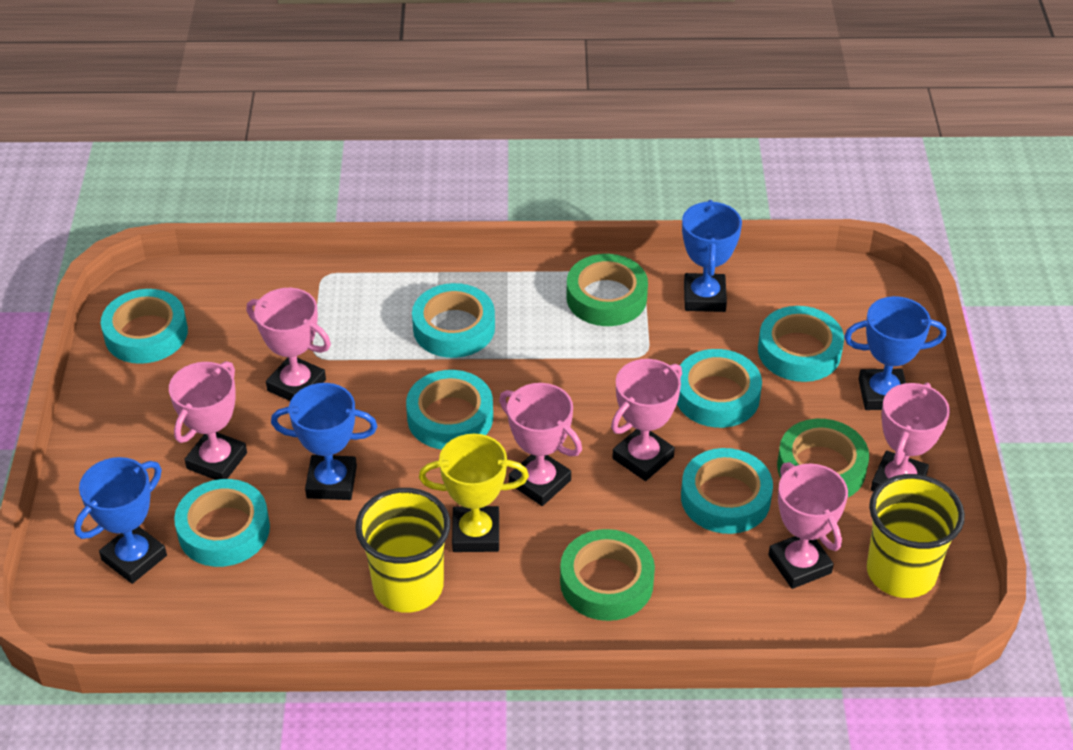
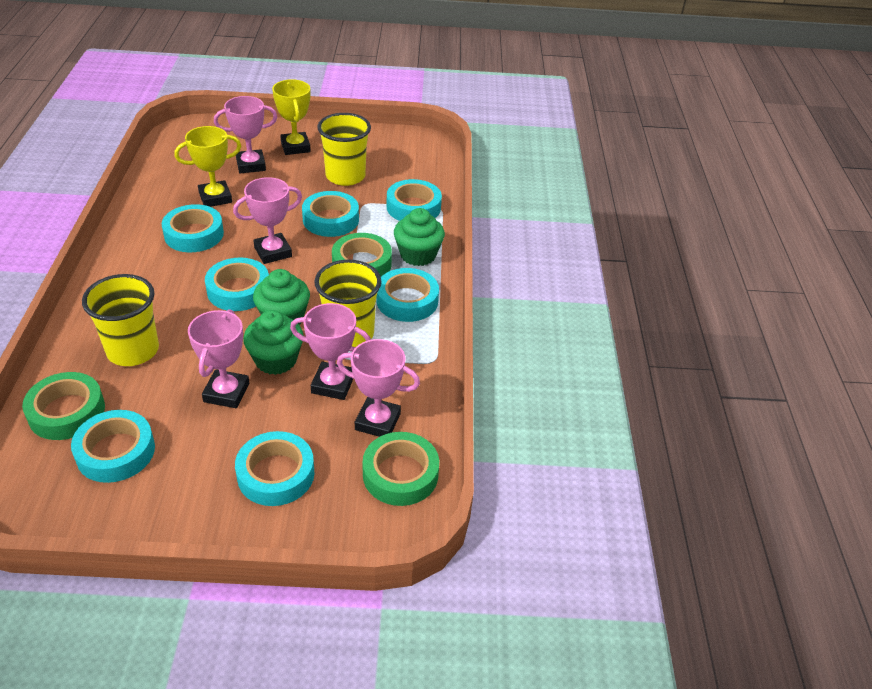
blue trophy: 4 -> 0
green cupcake: 0 -> 3
pink trophy: 6 -> 5
yellow cup: 2 -> 3
yellow trophy: 1 -> 2

